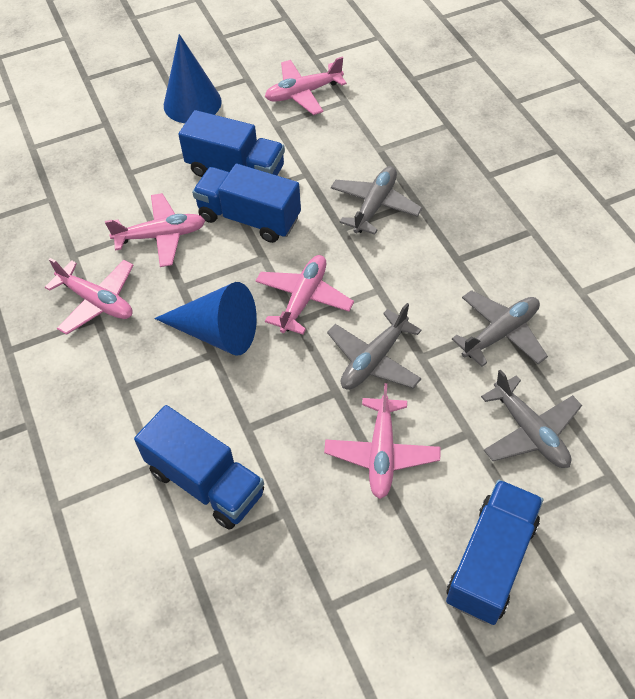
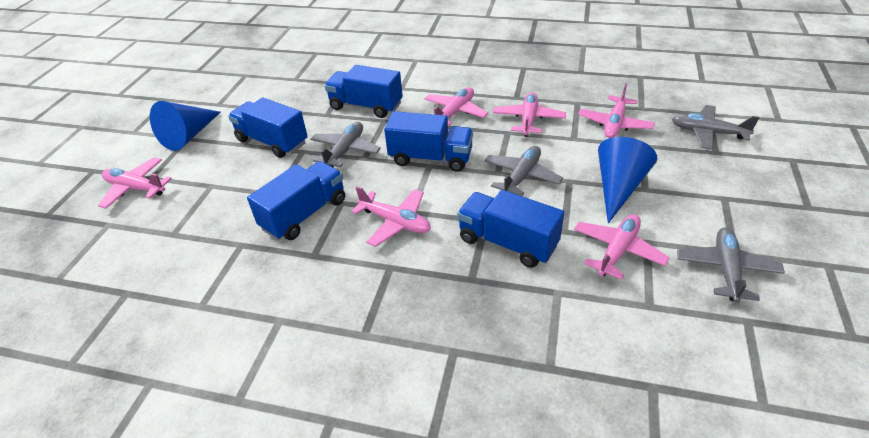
blue truck: 4 -> 5
pink plane: 5 -> 6

